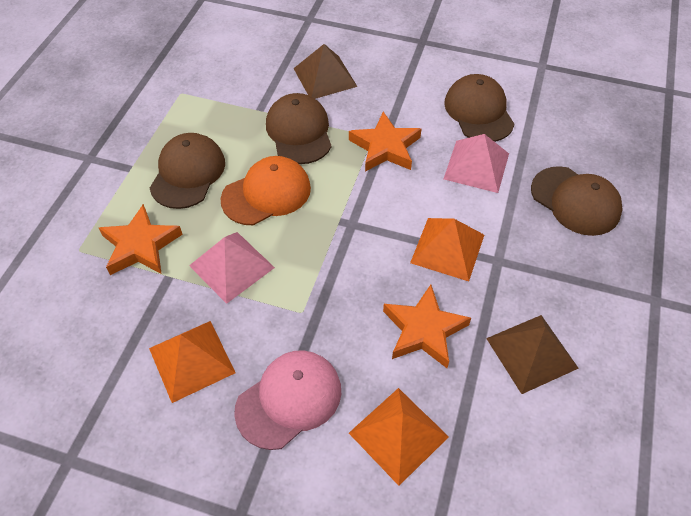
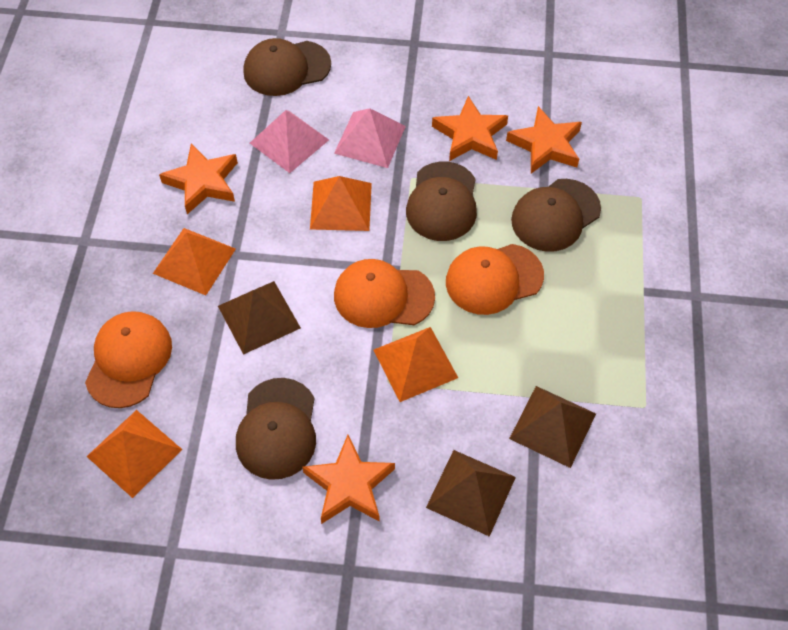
brown pyramid: 2 -> 3
orange cap: 1 -> 3
orange pyramid: 3 -> 4
orange star: 3 -> 4
pink cap: 1 -> 0

